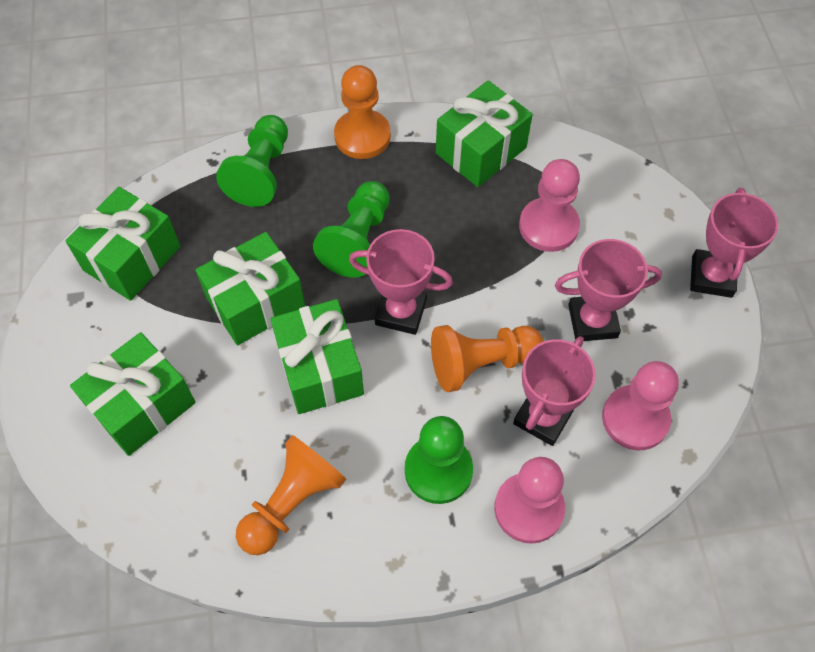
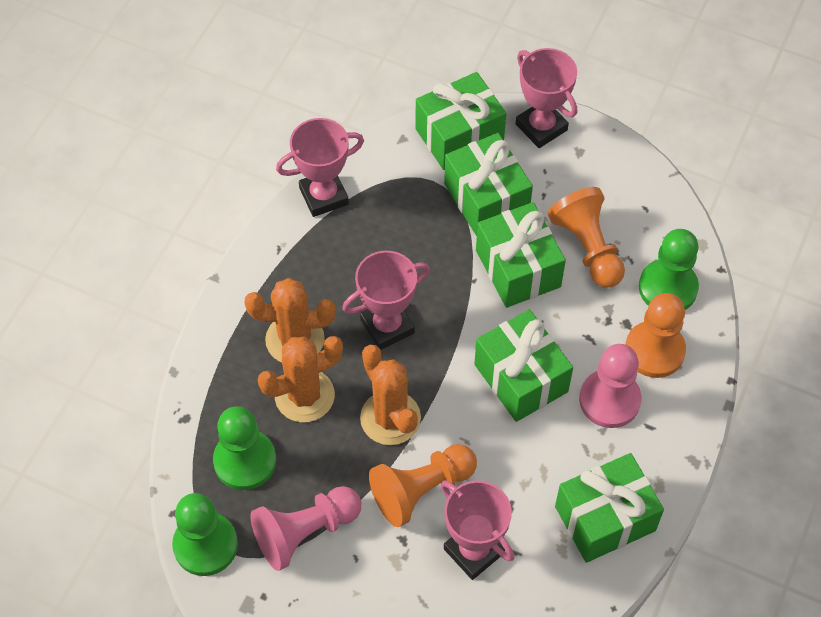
orange cactus: 0 -> 3
pink pawn: 3 -> 2

